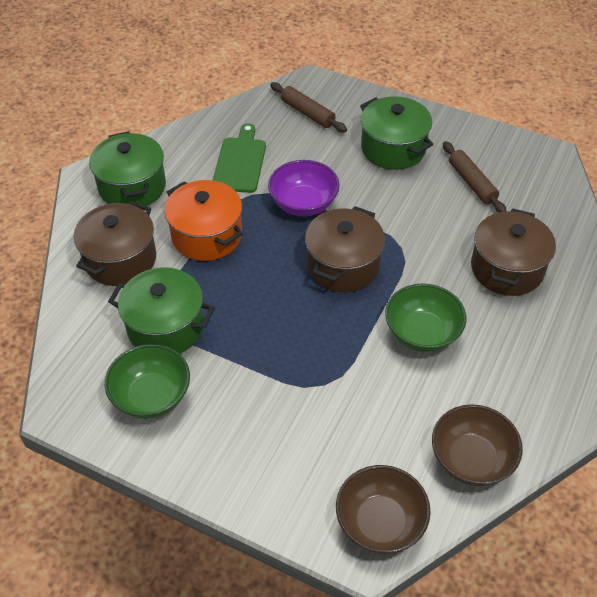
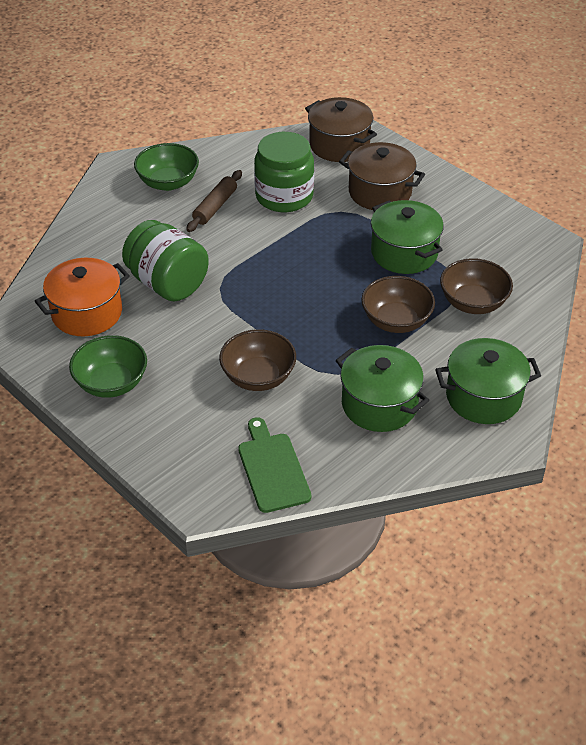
brown bowl: 2 -> 3
brown pot: 3 -> 2
brown rolling pin: 2 -> 1
green jar: 0 -> 2
purple bowl: 1 -> 0

